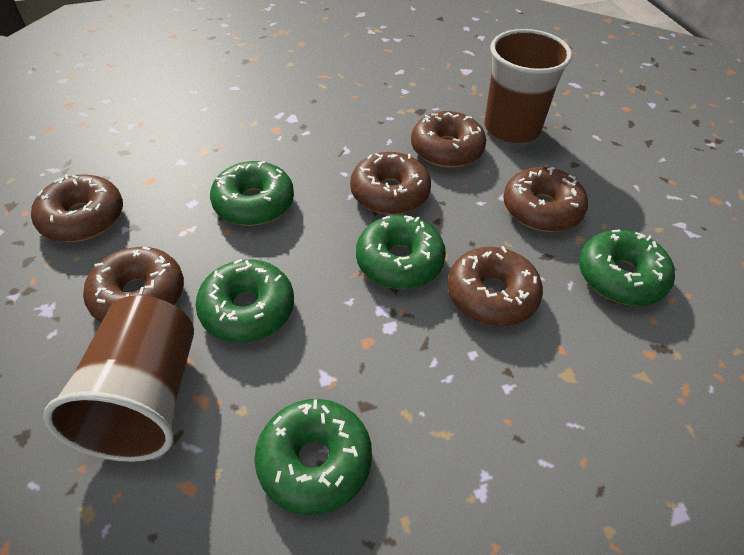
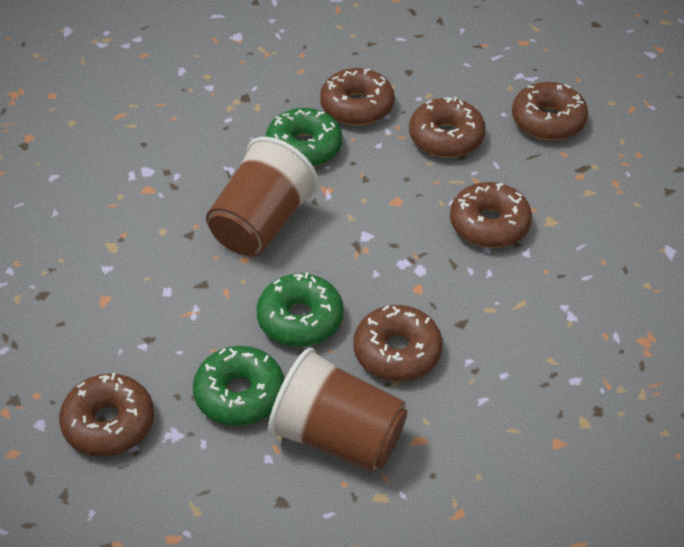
green donut: 5 -> 3

